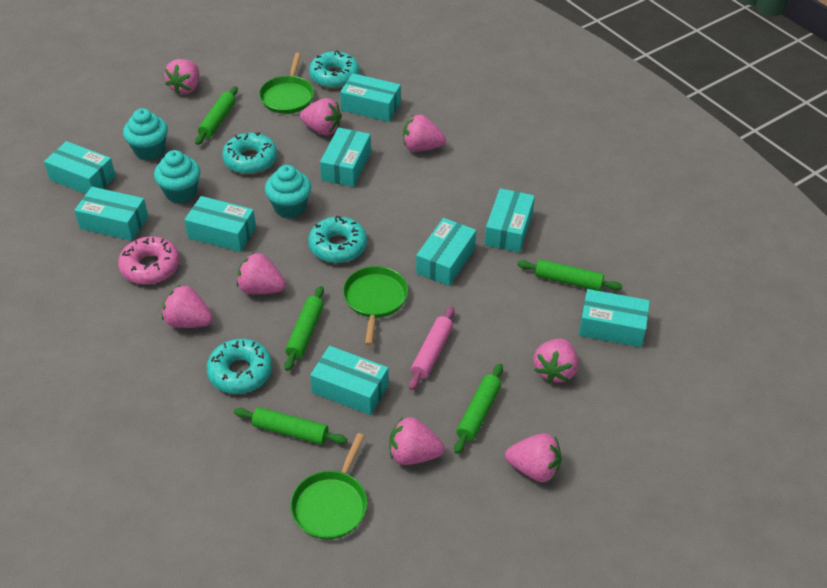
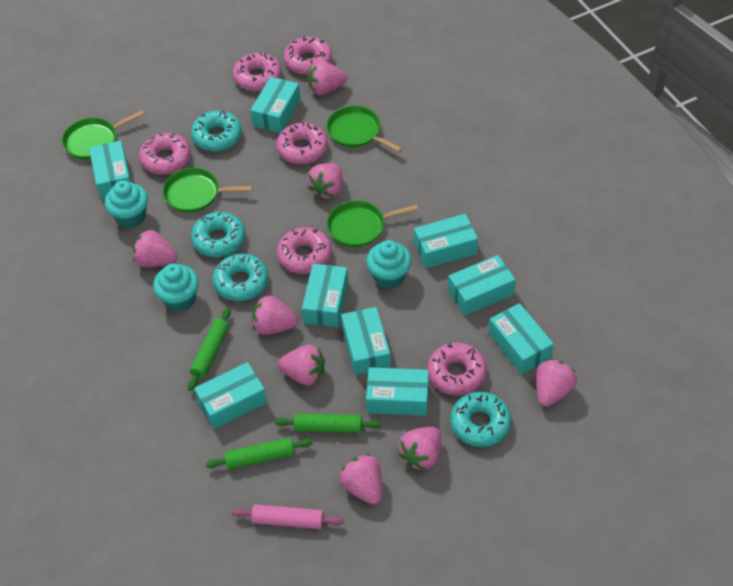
green pan: 3 -> 4
green rolling pin: 5 -> 3
pink donut: 1 -> 6

